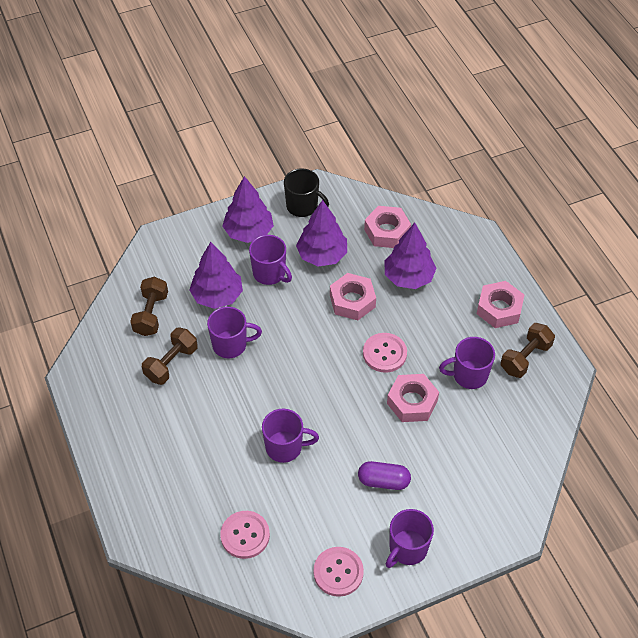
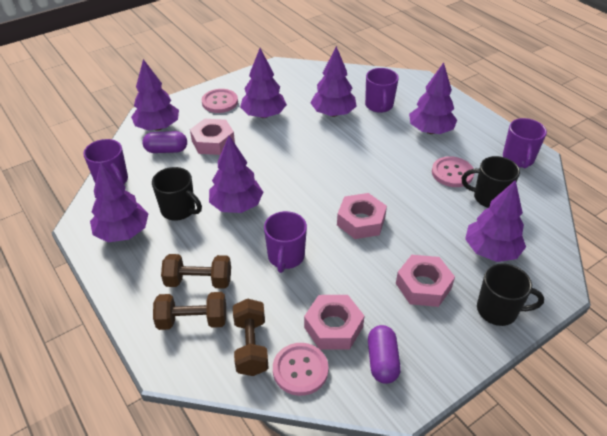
black mug: 1 -> 3
purple capsule: 1 -> 2
purple mug: 5 -> 4
purple tree: 4 -> 7

